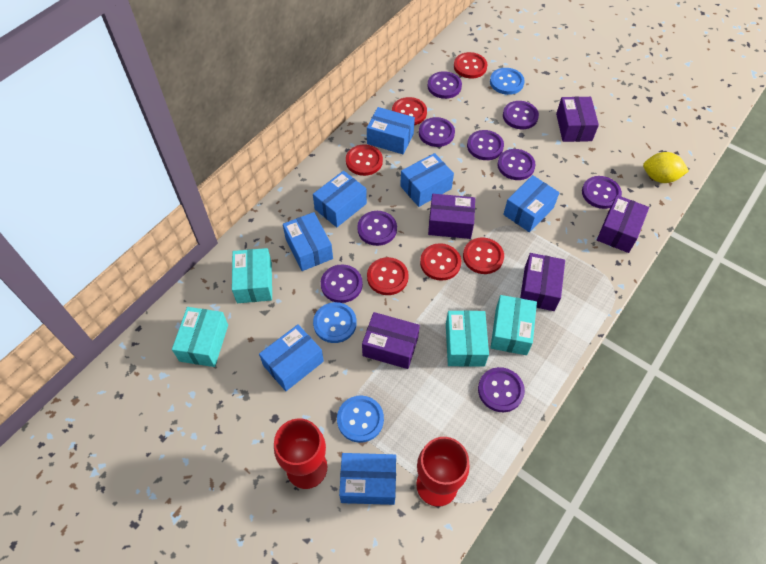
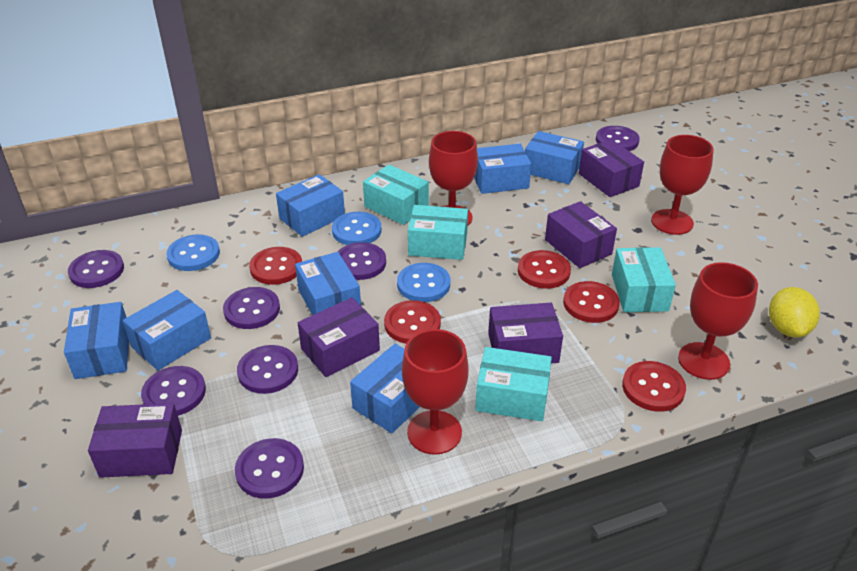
purple button: 9 -> 7
red button: 6 -> 5
red goblet: 2 -> 4

